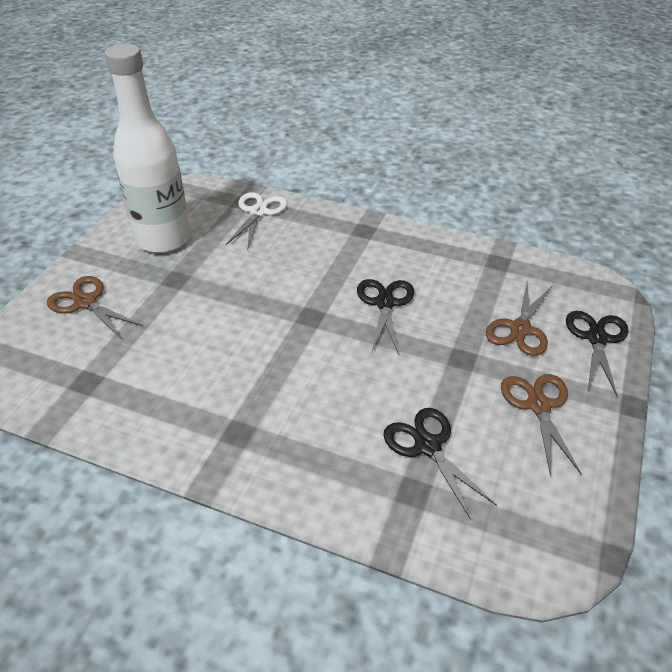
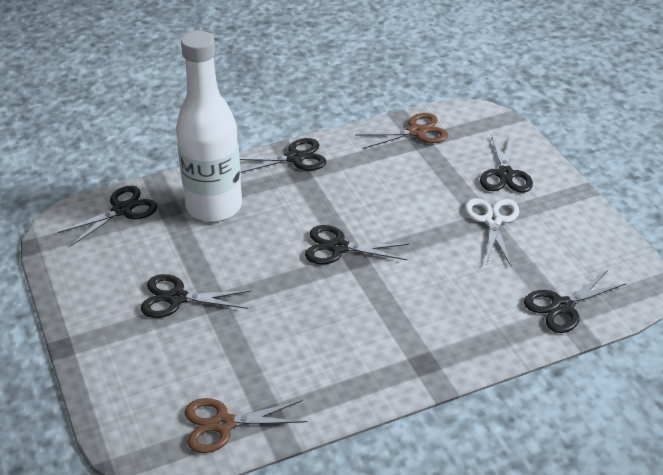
black scissors: 3 -> 6
brown scissors: 3 -> 2

